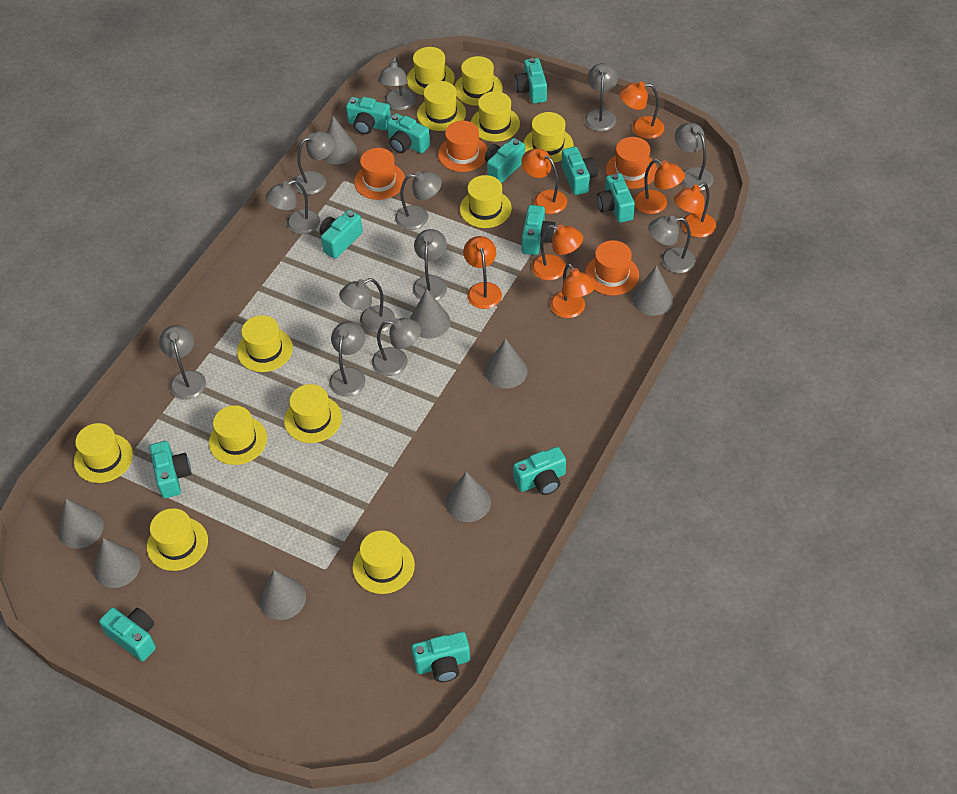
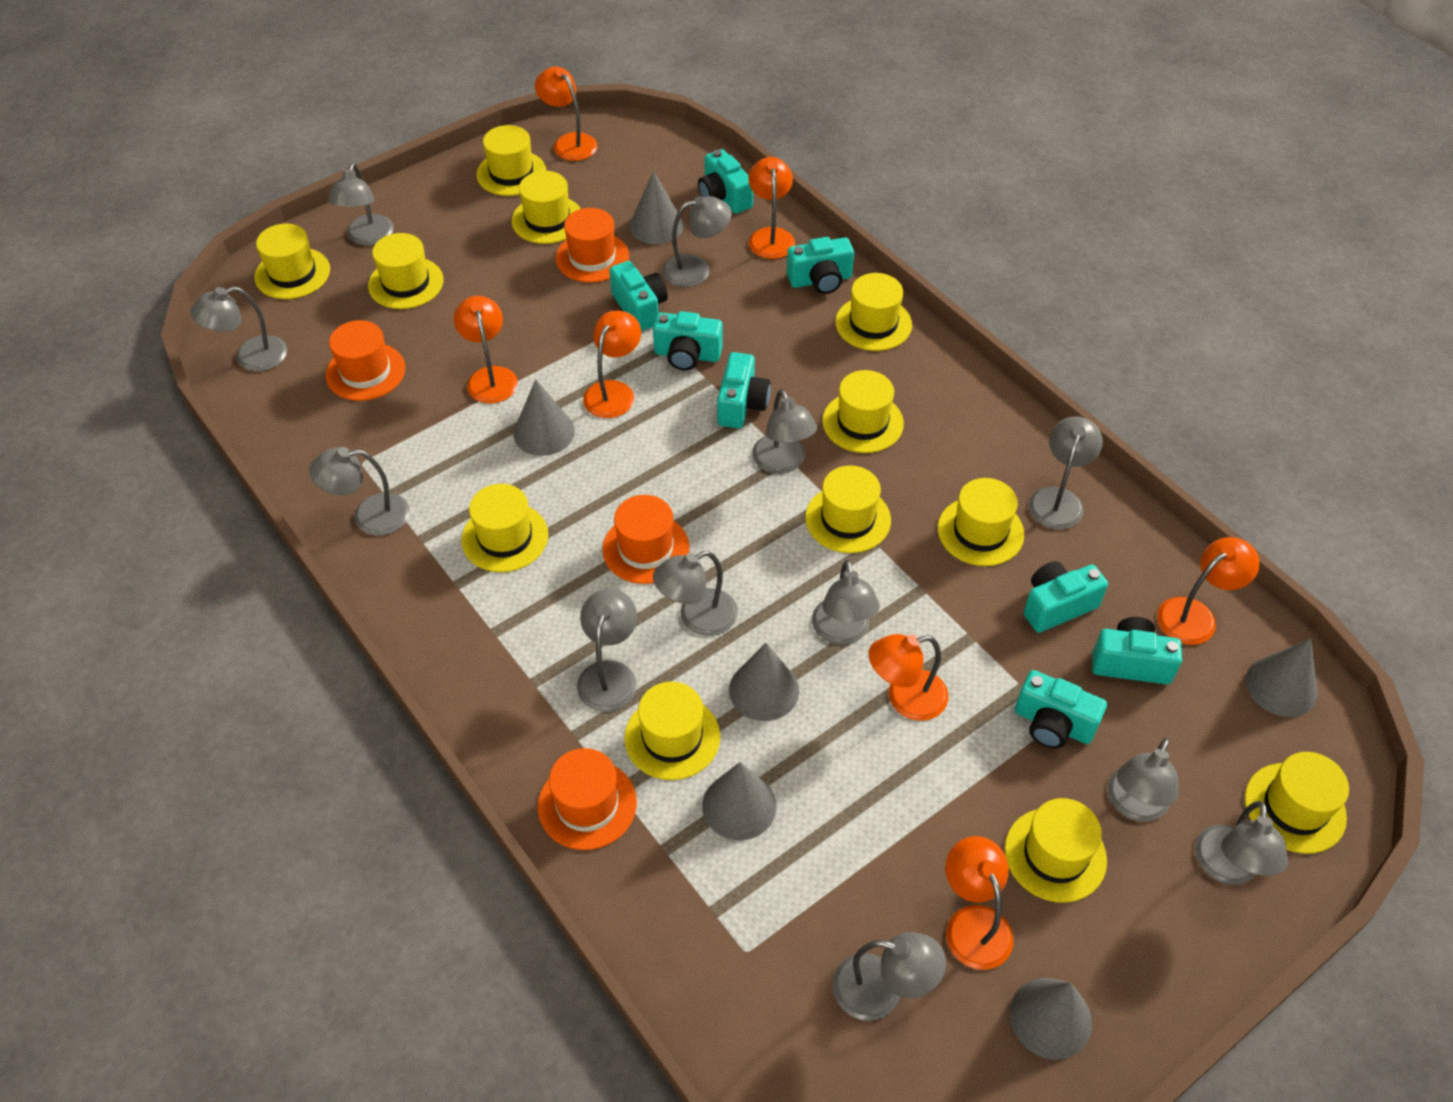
grey cone: 8 -> 6
turquoise camera: 12 -> 8

